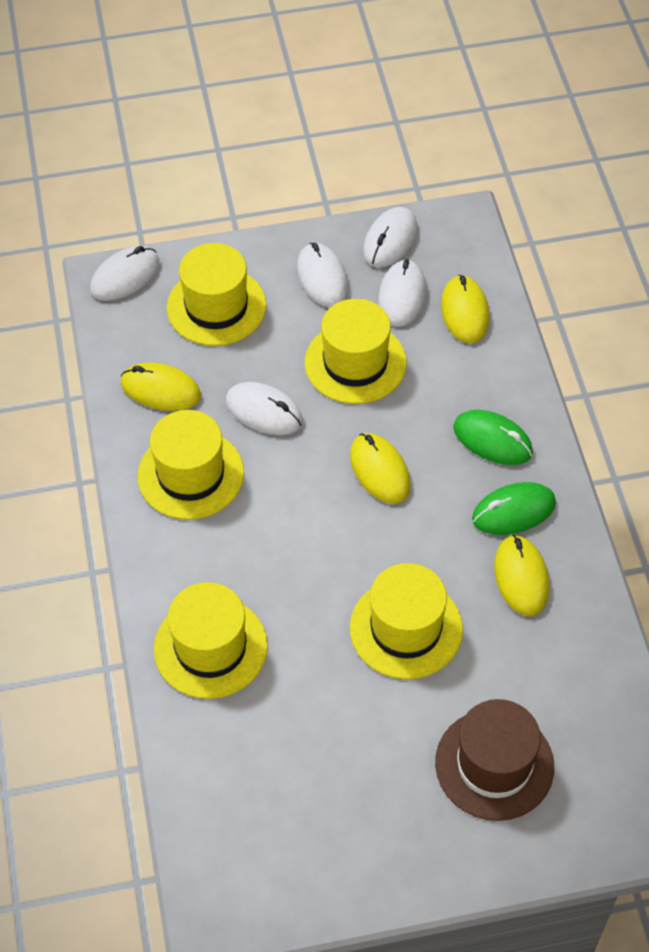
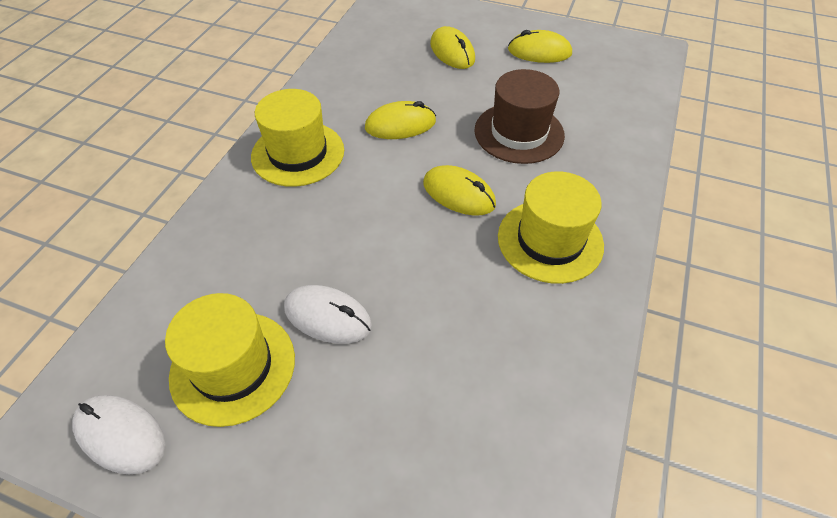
green mouse: 2 -> 0
white mouse: 5 -> 2
yellow hat: 5 -> 3

